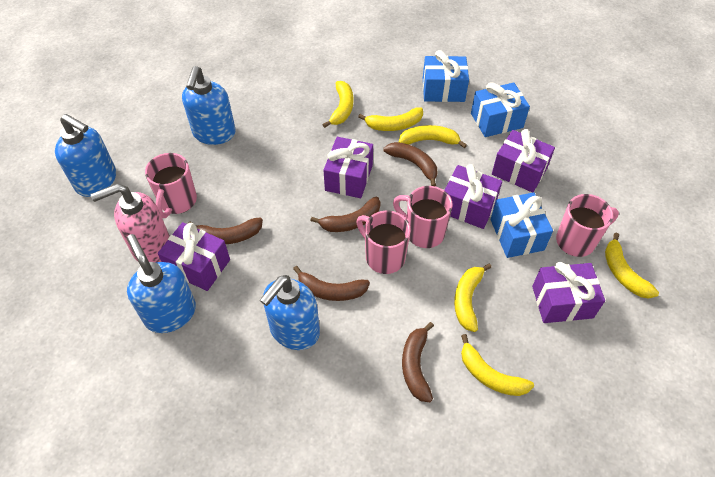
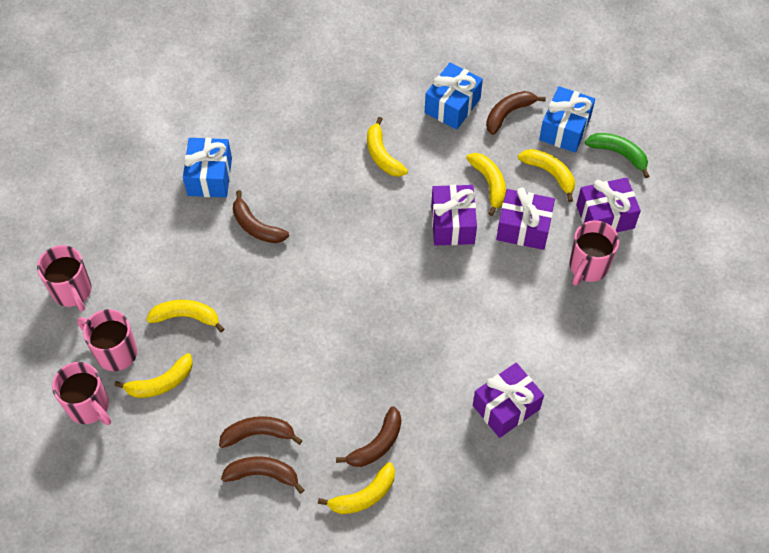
blue soap dispenser: 4 -> 0
green banana: 0 -> 1
pink soap dispenser: 1 -> 0
purple gift: 5 -> 4

